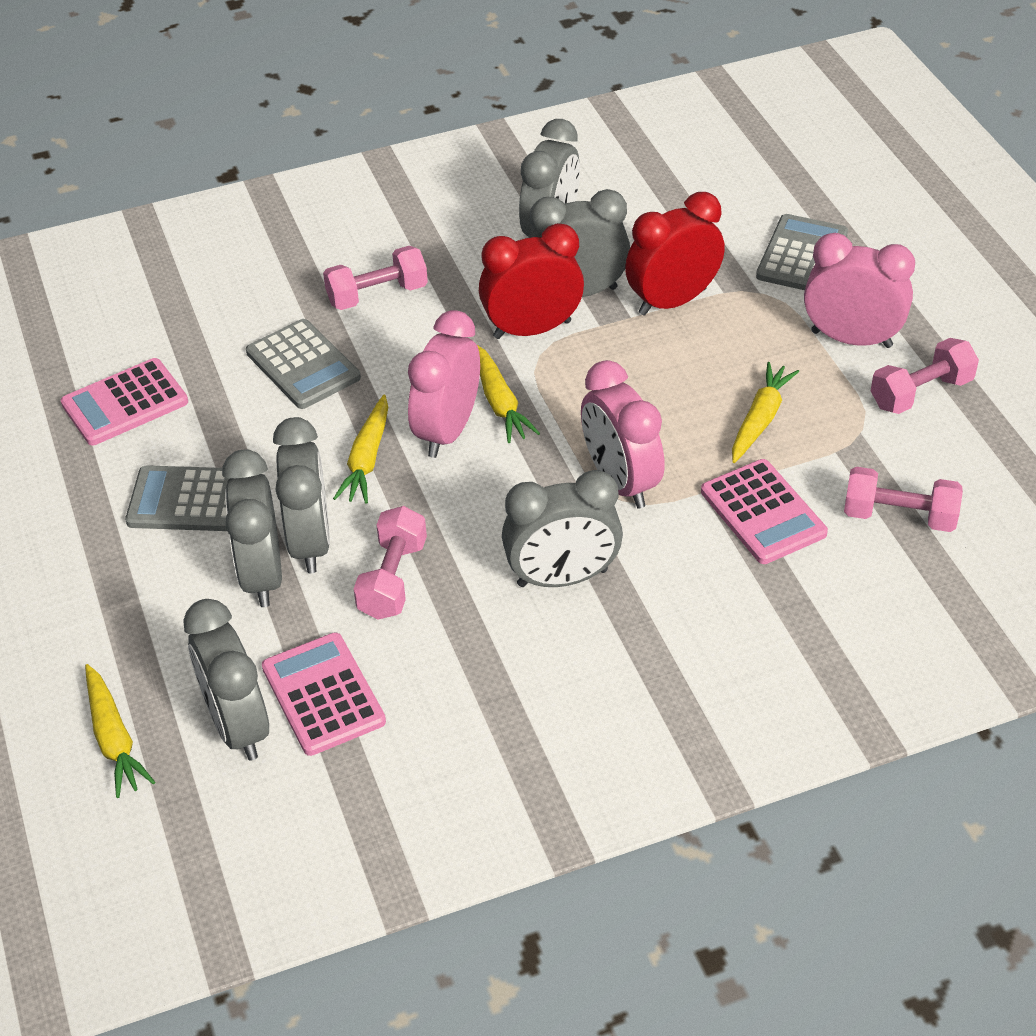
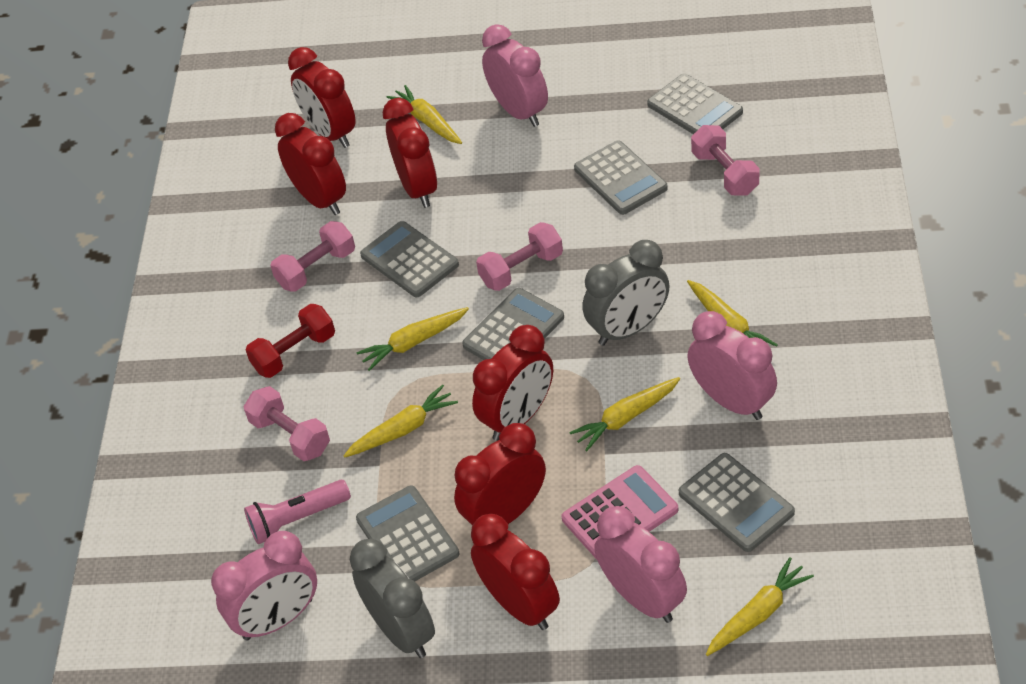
grey calculator: 3 -> 6
grey clock: 6 -> 2
pink calculator: 3 -> 1
pink clock: 3 -> 4
pink flashlight: 0 -> 1
red clock: 2 -> 6
red dumbbell: 0 -> 1
yellow carrot: 4 -> 6

